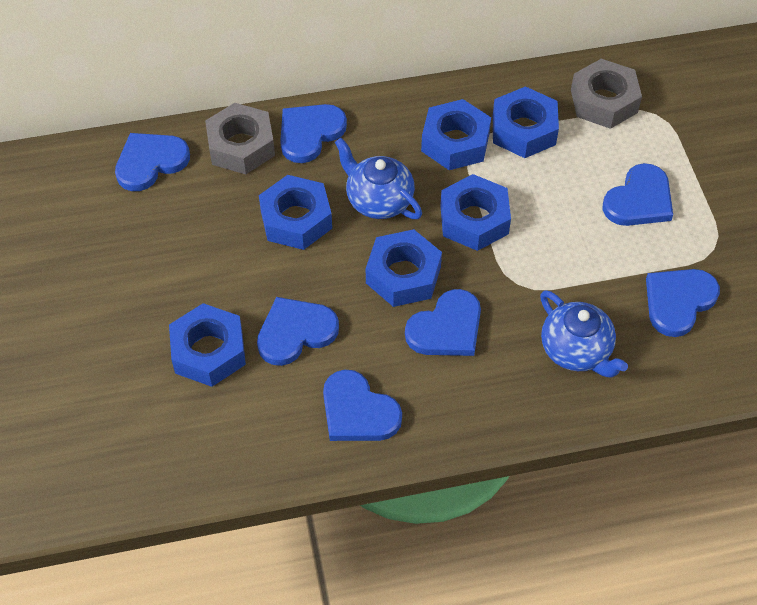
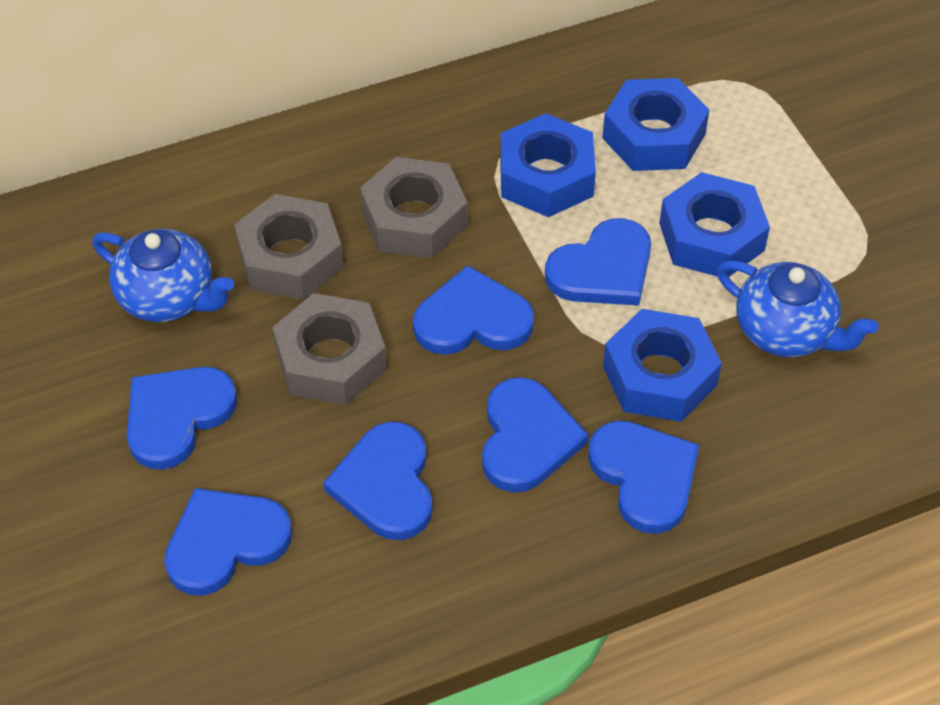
blue nut: 6 -> 4
grey nut: 2 -> 3

